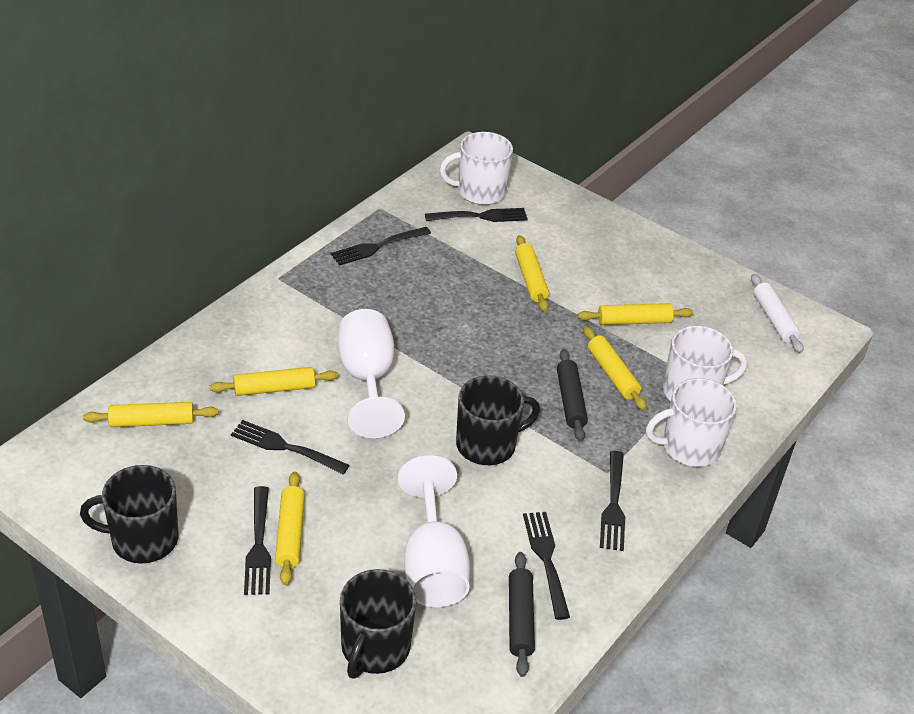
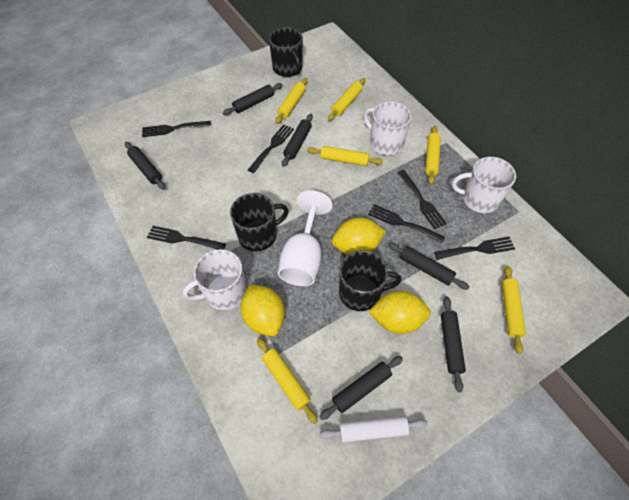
black rolling pin: 2 -> 6
white goblet: 2 -> 1
yellow lemon: 0 -> 3

